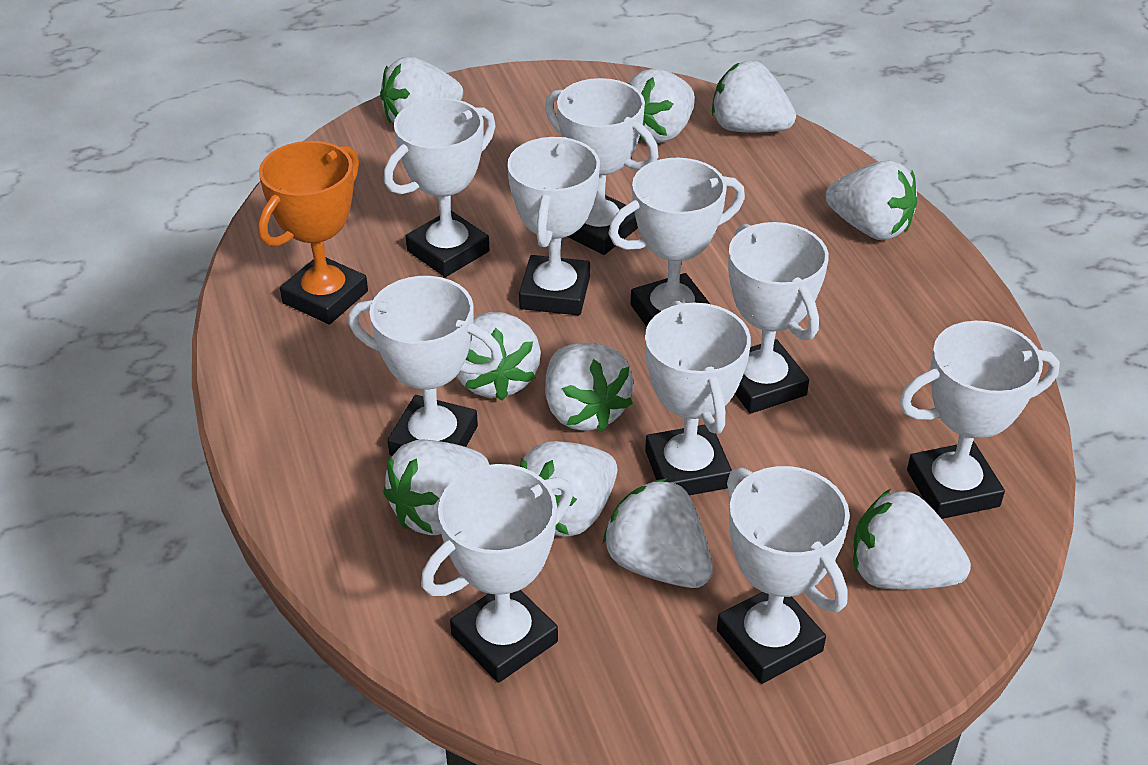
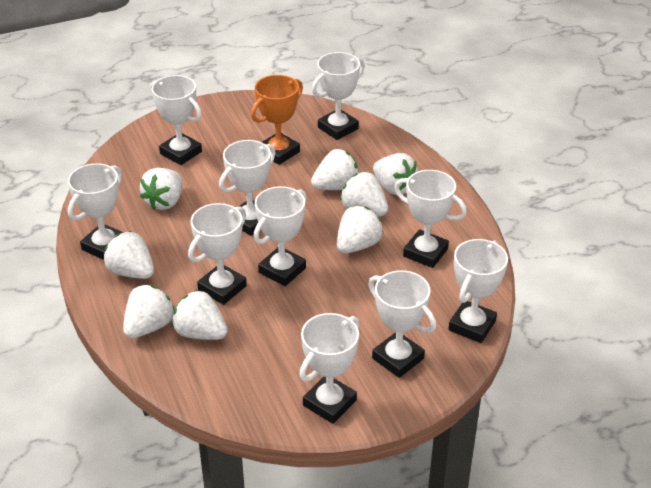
white strawberry: 10 -> 8

